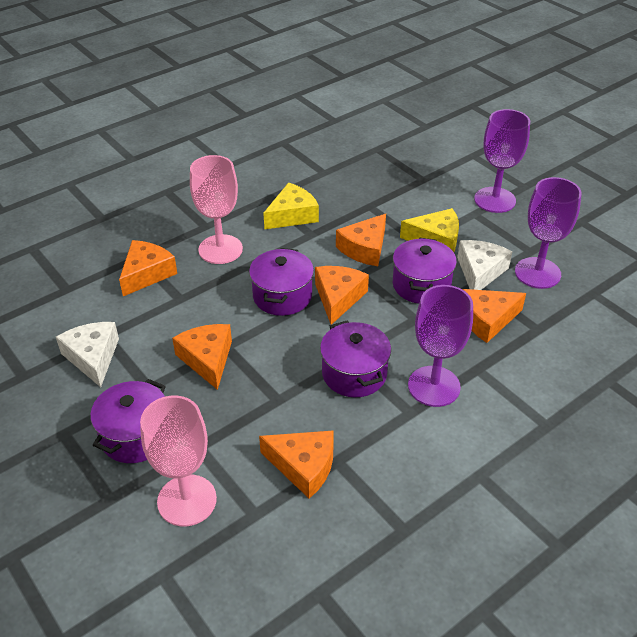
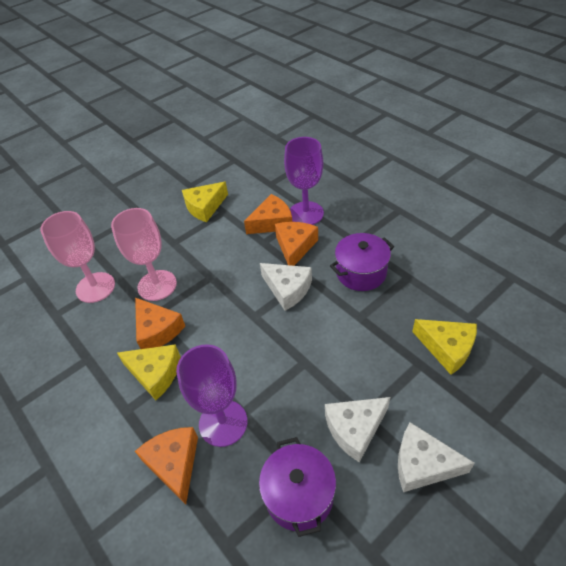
orange cheese: 6 -> 4
purple goblet: 3 -> 2
purple pot: 4 -> 2
white cheese: 2 -> 3
yellow cheese: 2 -> 3

